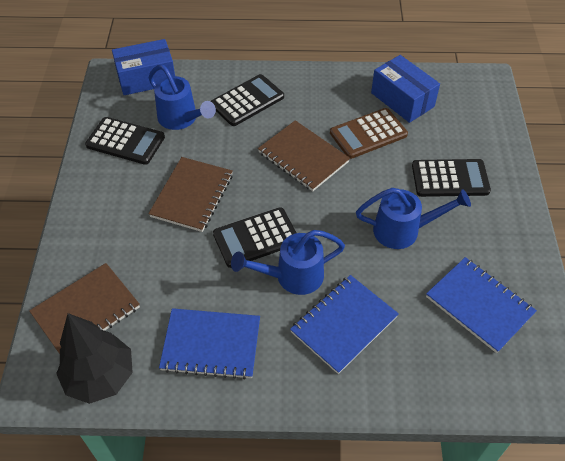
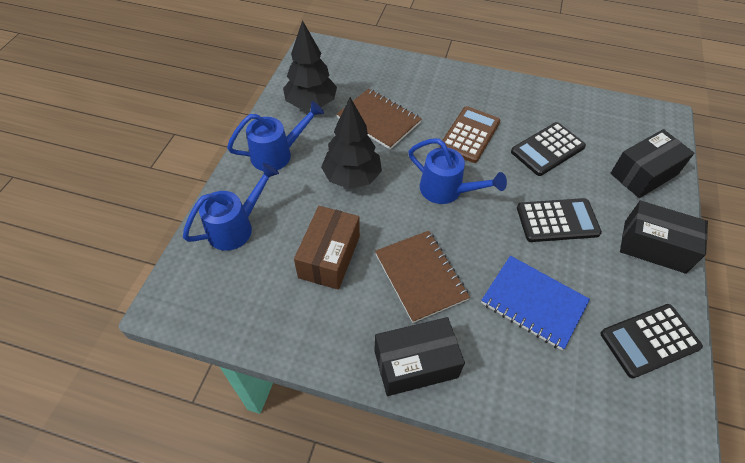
black box: 0 -> 3
black calculator: 4 -> 3
black tree: 1 -> 2
blue box: 2 -> 0
blue notebook: 3 -> 1
brown box: 0 -> 1
brown notebook: 3 -> 2

